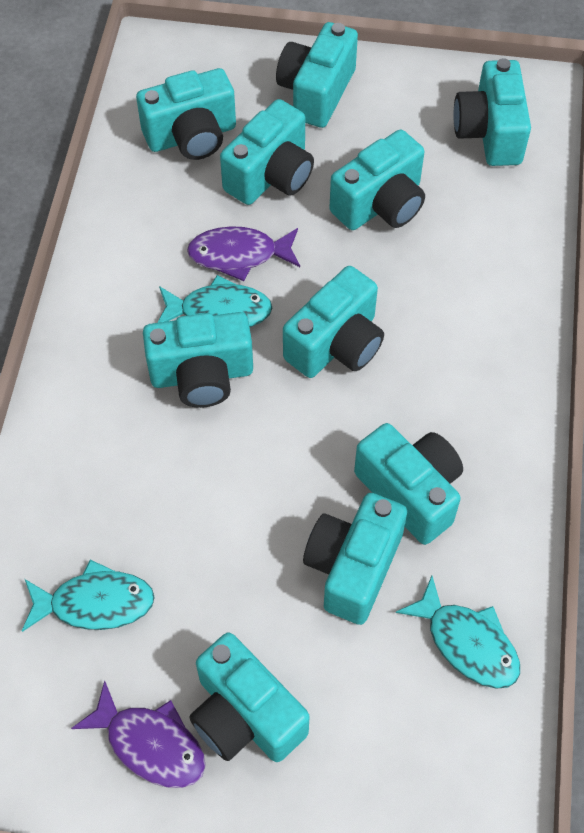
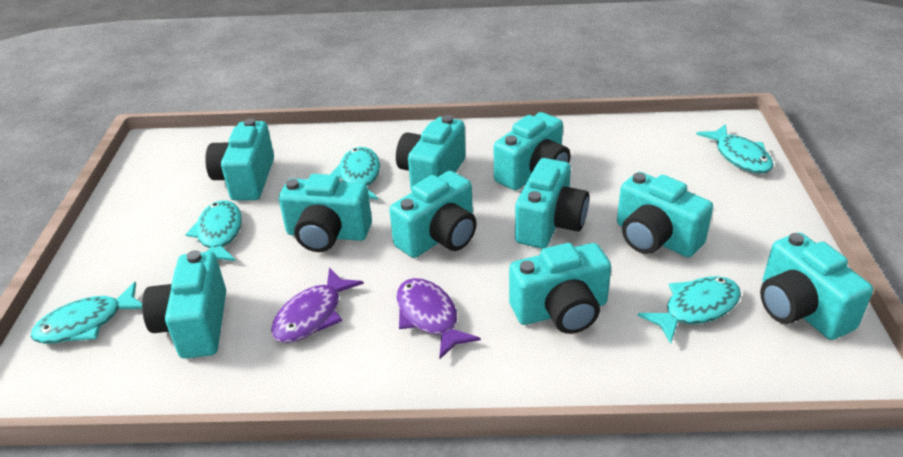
turquoise fish: 3 -> 5

